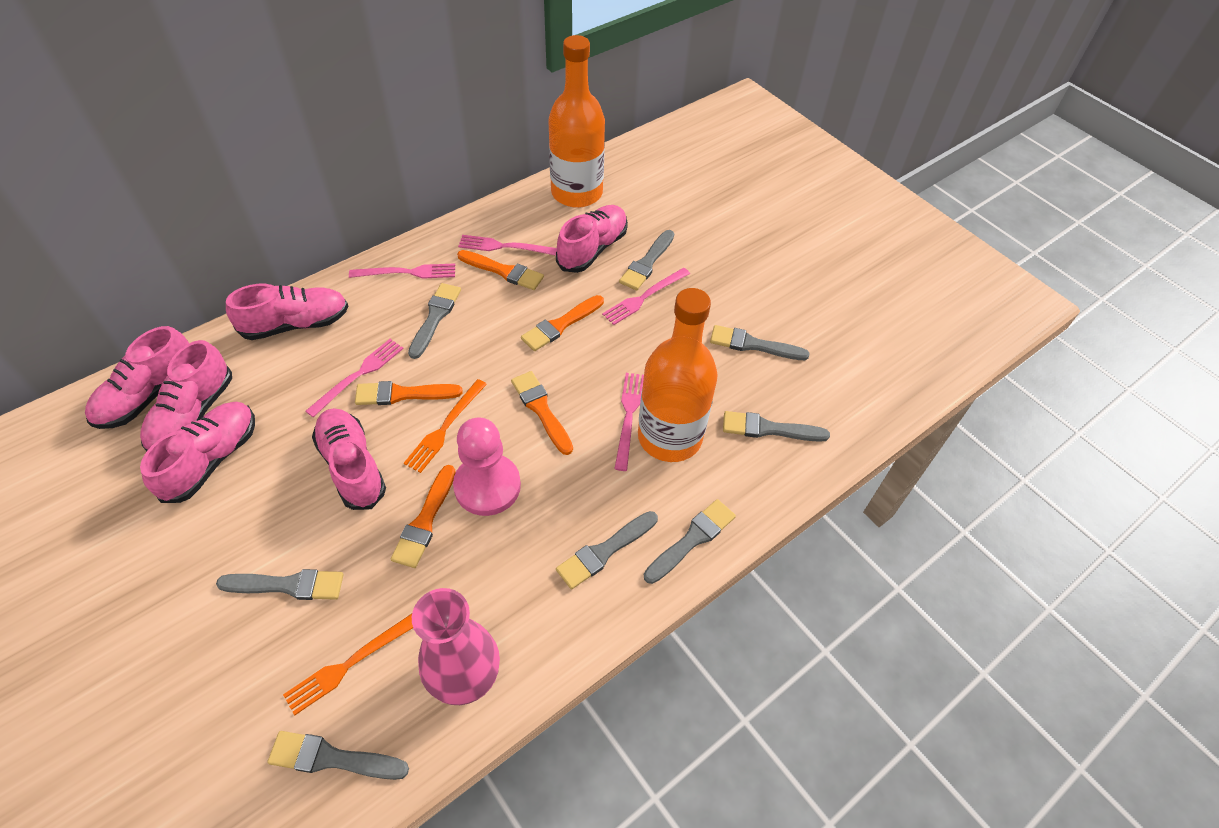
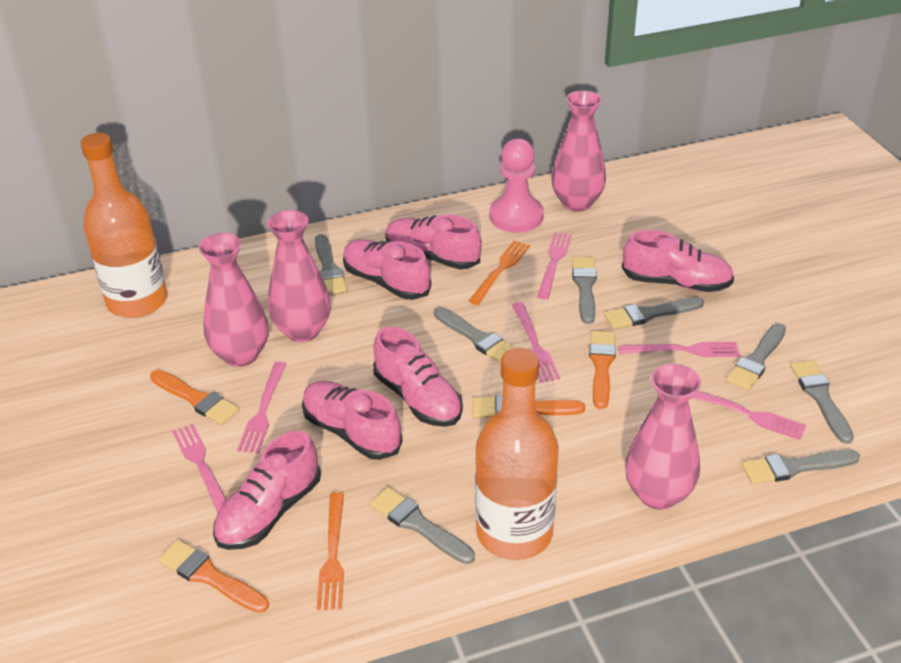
orange brush: 5 -> 4
pink fork: 5 -> 6
pink vase: 1 -> 4

